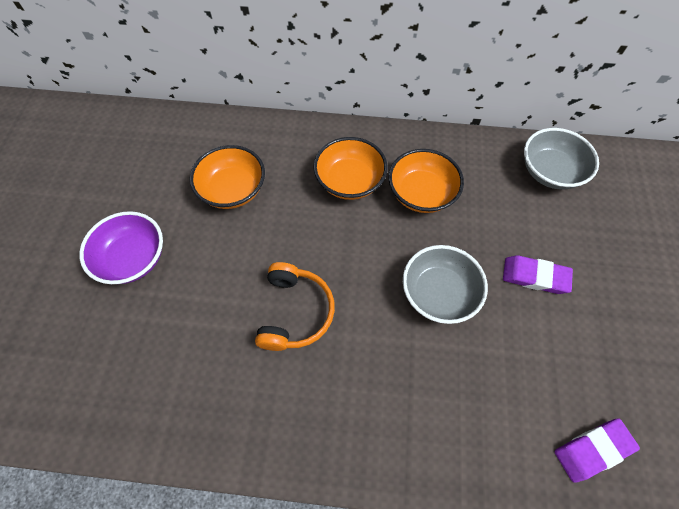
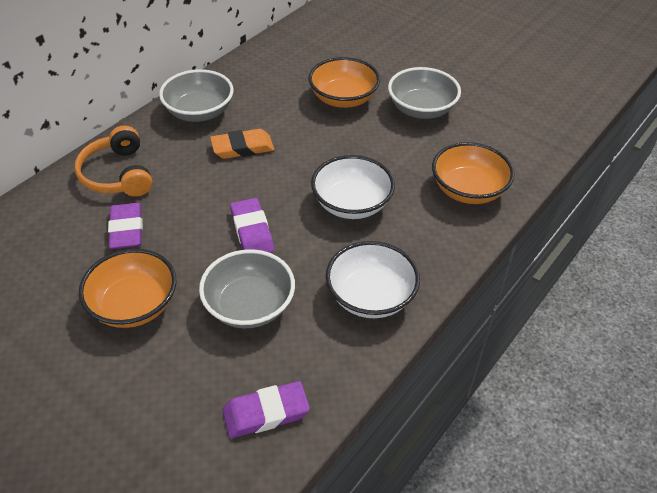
grey bowl: 2 -> 3
orange eraser: 0 -> 1
purple bowl: 1 -> 0
purple eraser: 2 -> 3
white bowl: 0 -> 2

